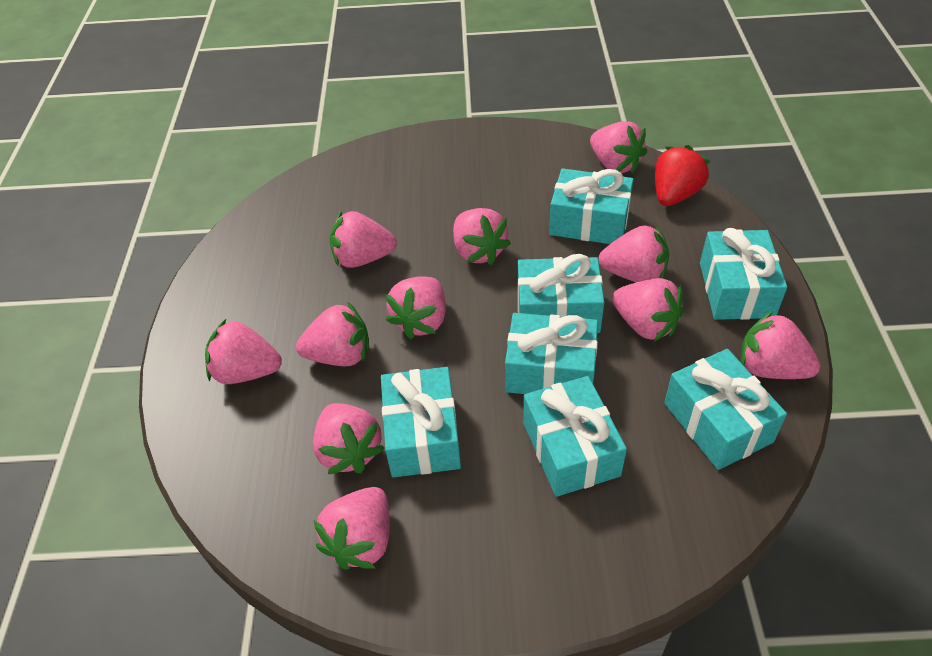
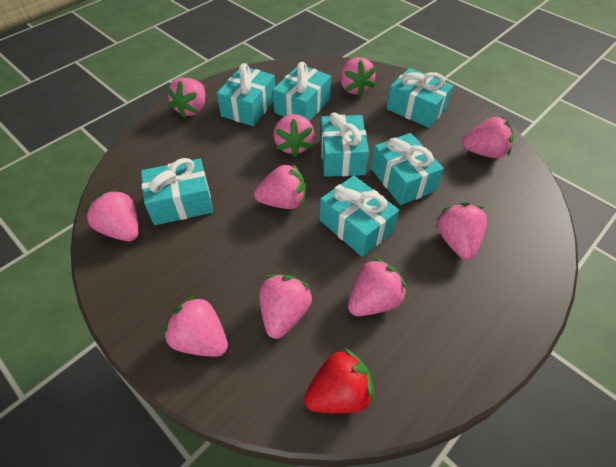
pink strawberry: 11 -> 10

